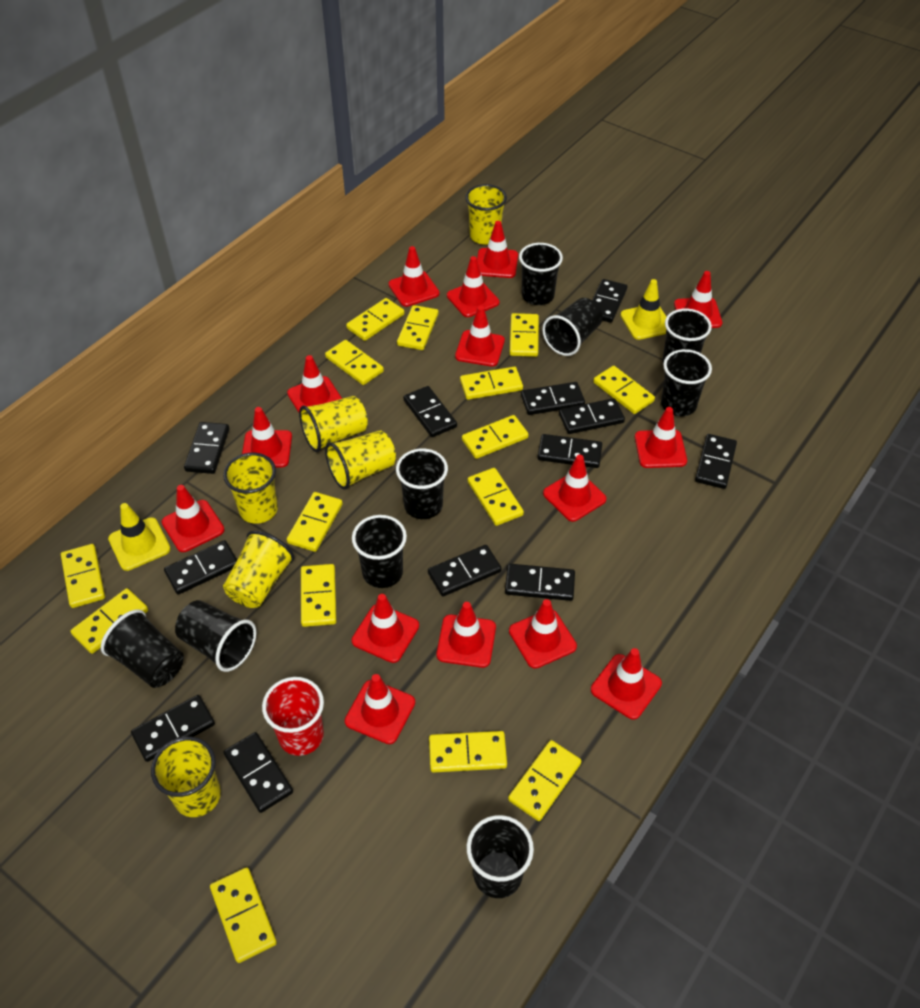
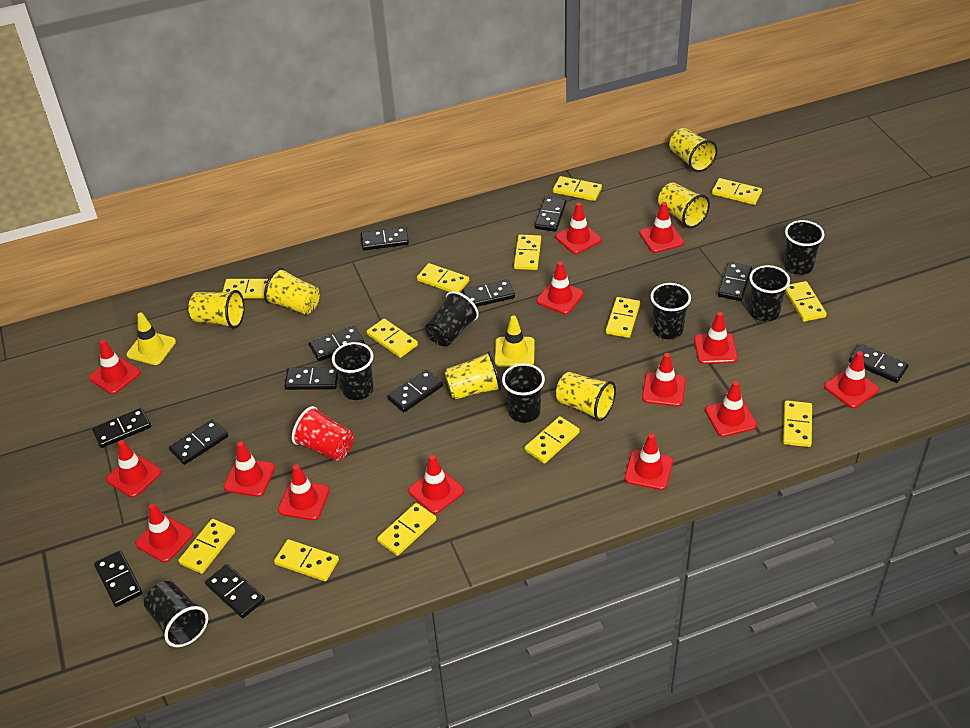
black cup: 9 -> 7
red traffic cone: 15 -> 14
yellow domino: 15 -> 13

